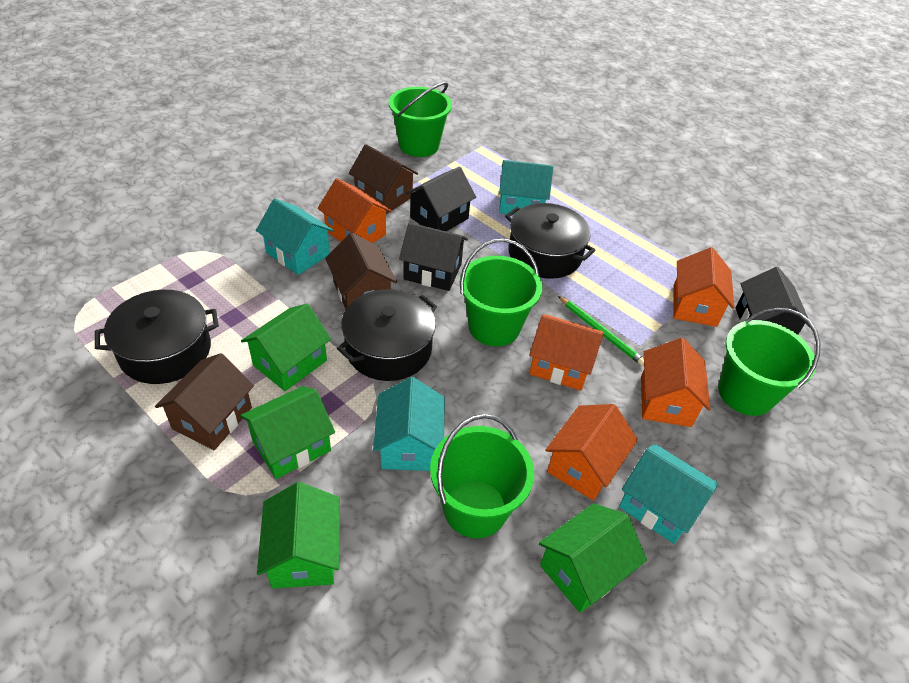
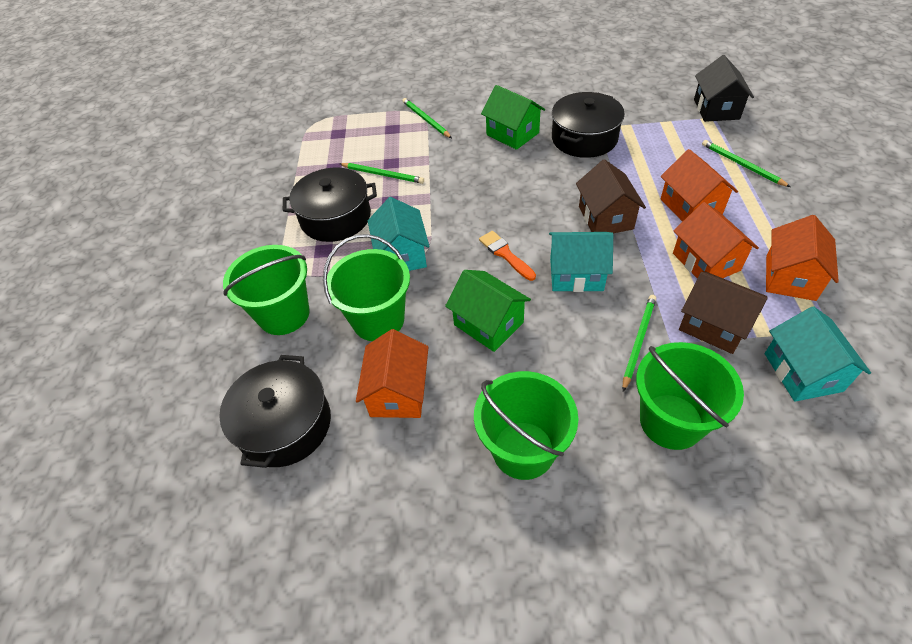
black house: 3 -> 1
brown house: 3 -> 2
green house: 4 -> 2
green pencil: 1 -> 4
orange brush: 0 -> 1
orange house: 5 -> 4
turquoise house: 4 -> 3

